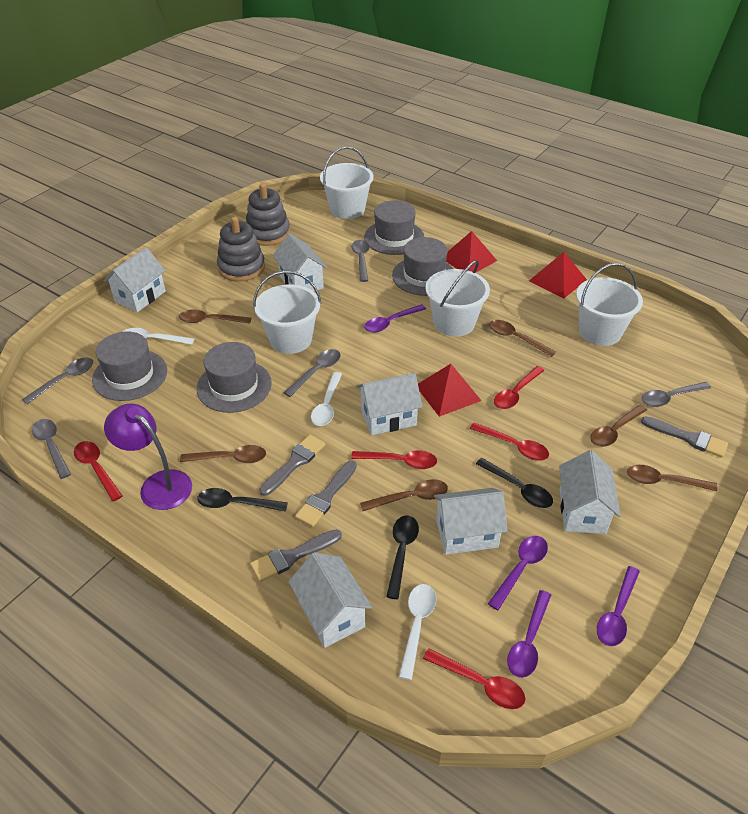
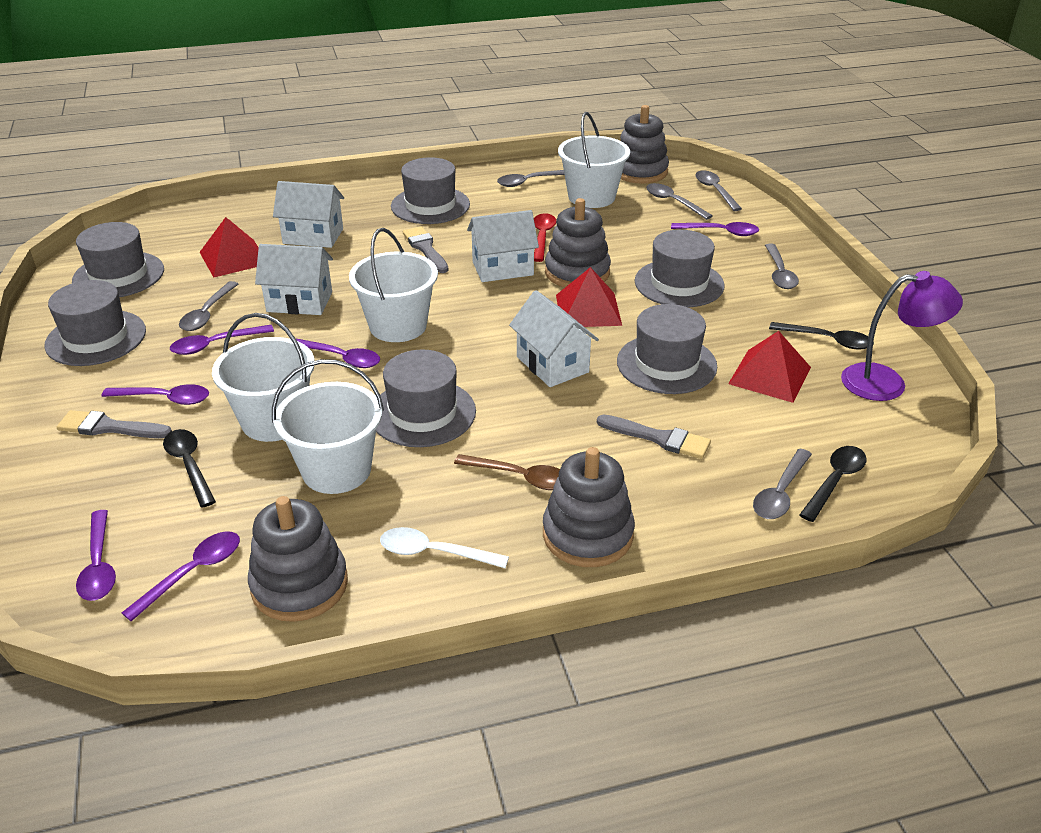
brown spoon: 6 -> 1
grey brush: 4 -> 3
grey hat: 4 -> 6
grey spoon: 5 -> 6
grey stacking toy: 2 -> 4
purple spoon: 4 -> 6
red spoon: 5 -> 1
white house: 6 -> 4
white spoon: 3 -> 1

